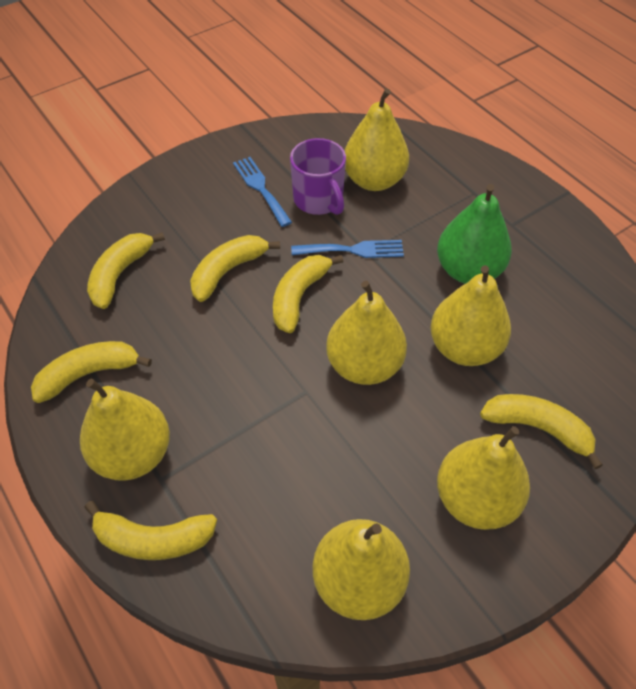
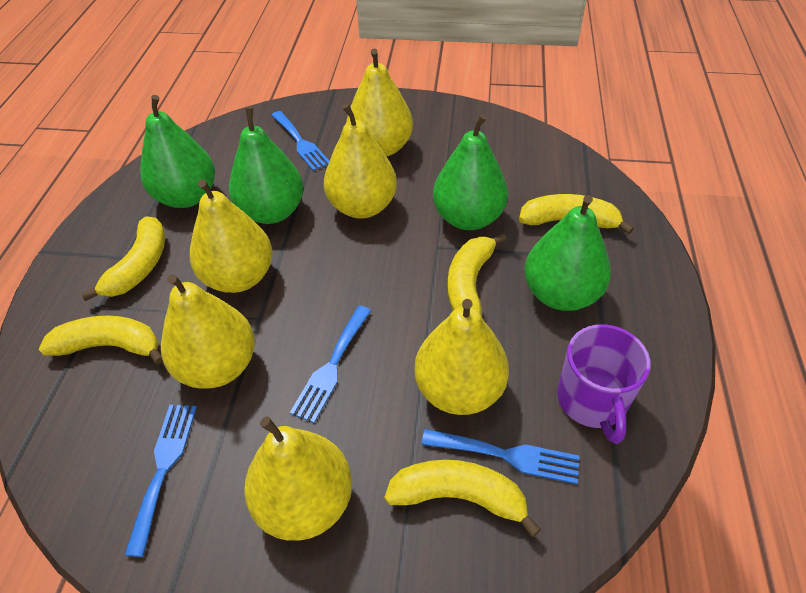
blue fork: 2 -> 4
green pear: 1 -> 4
yellow banana: 6 -> 5

